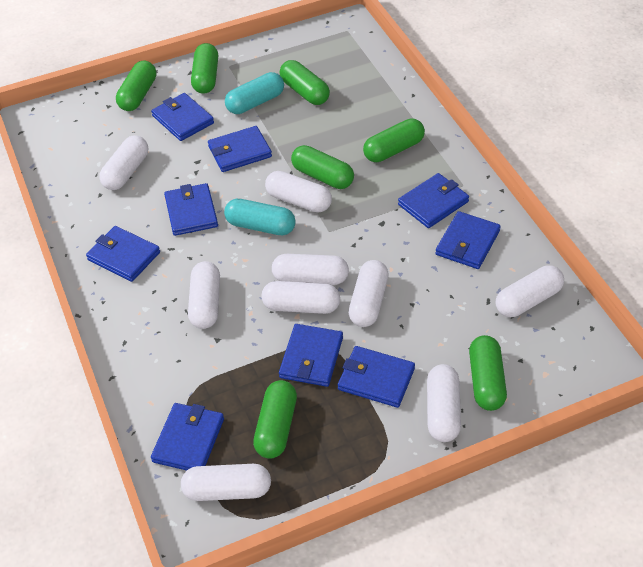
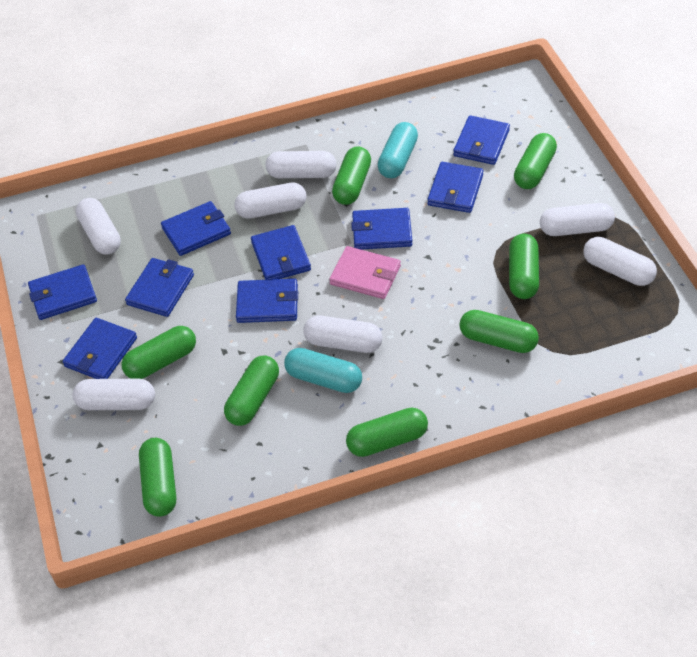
green capsule: 7 -> 8
pink wallet: 0 -> 1
white capsule: 9 -> 7

